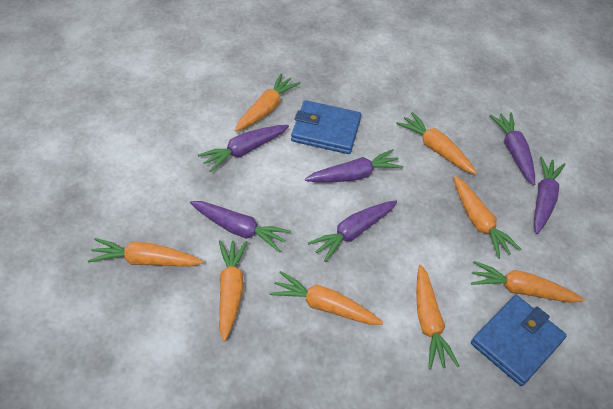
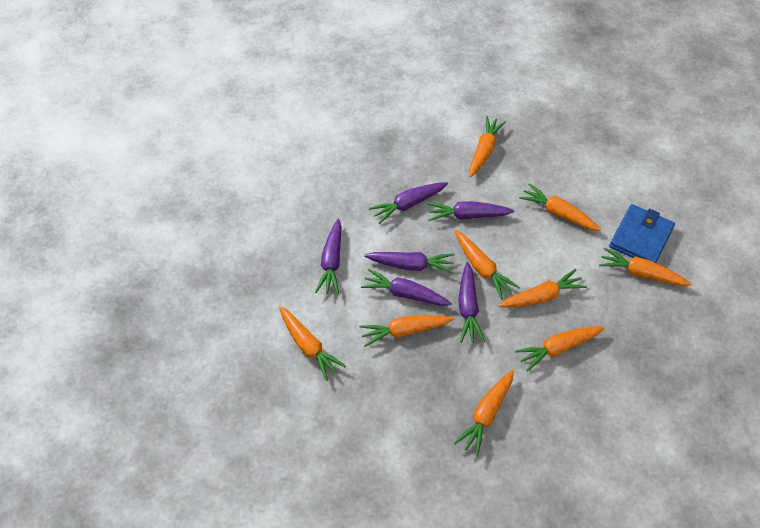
blue wallet: 2 -> 1
orange carrot: 8 -> 9

